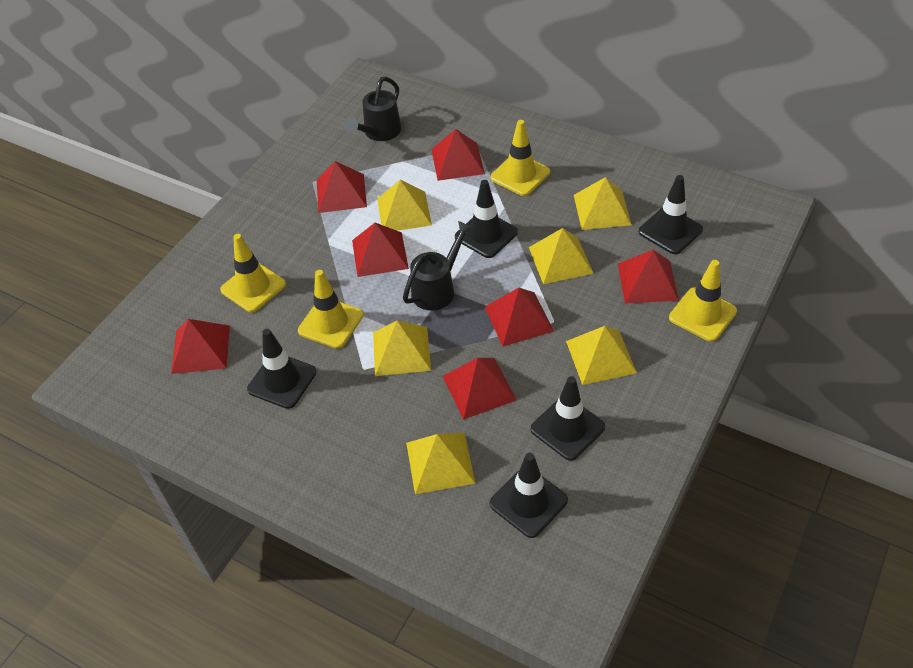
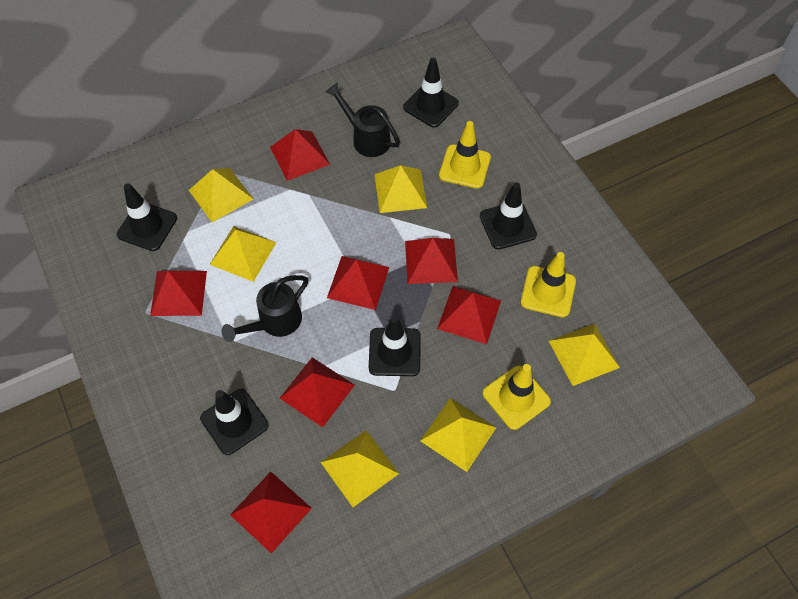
yellow traffic cone: 4 -> 3

